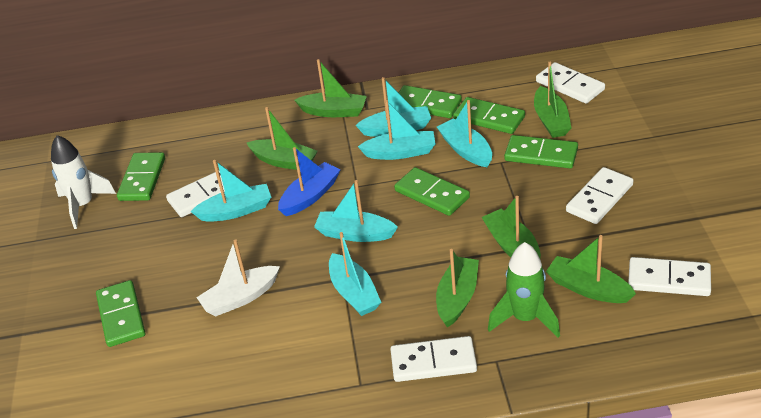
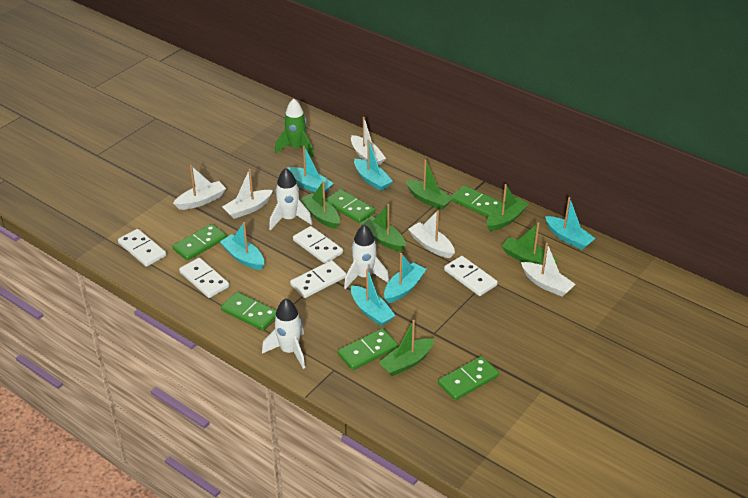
blue boat: 1 -> 0
white boat: 1 -> 5
white rocket: 1 -> 3

